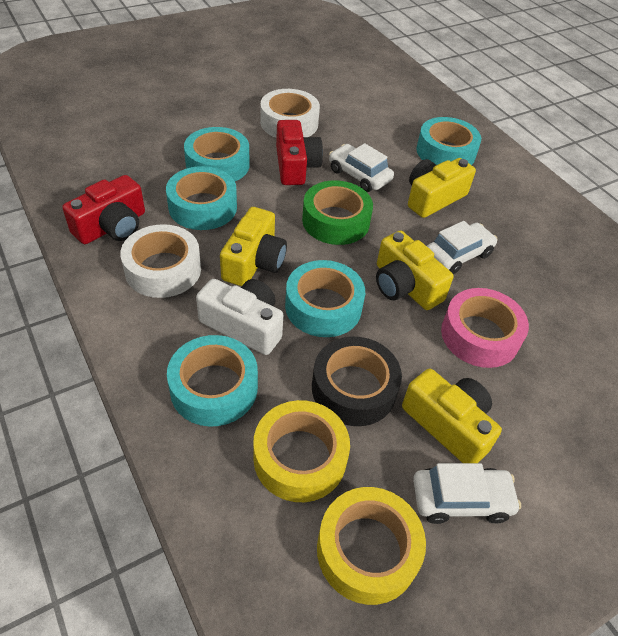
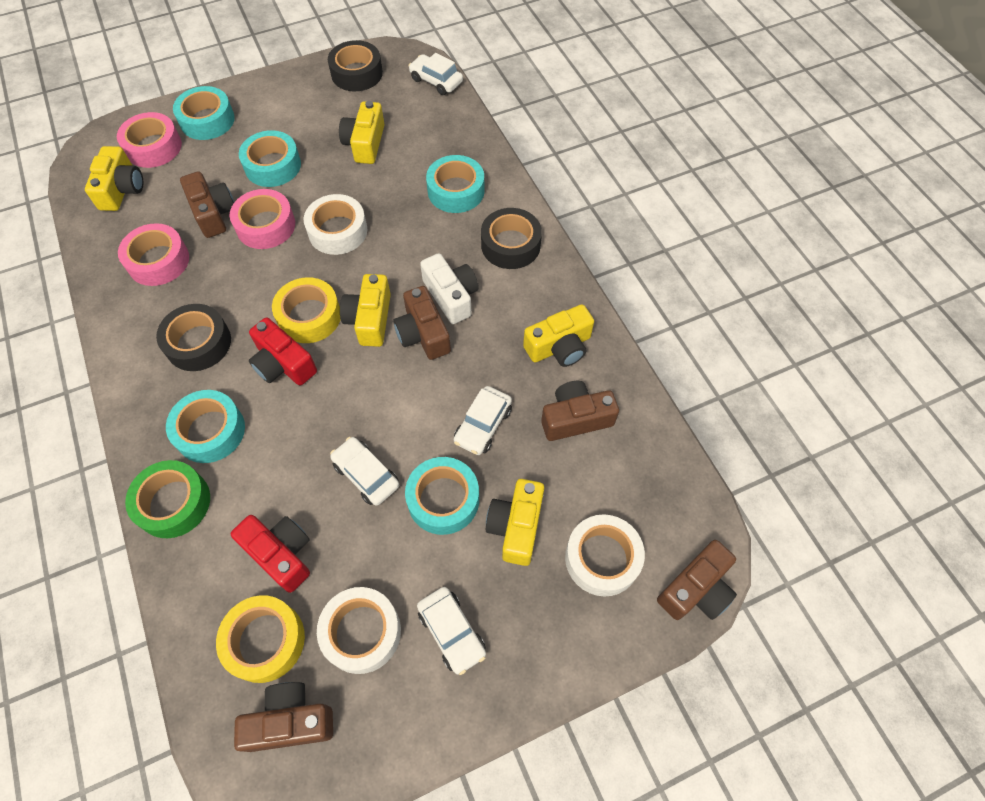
black tape: 1 -> 3
brown camera: 0 -> 5
pink tape: 1 -> 3
white car: 3 -> 4
white tape: 2 -> 3
yellow camera: 4 -> 5

